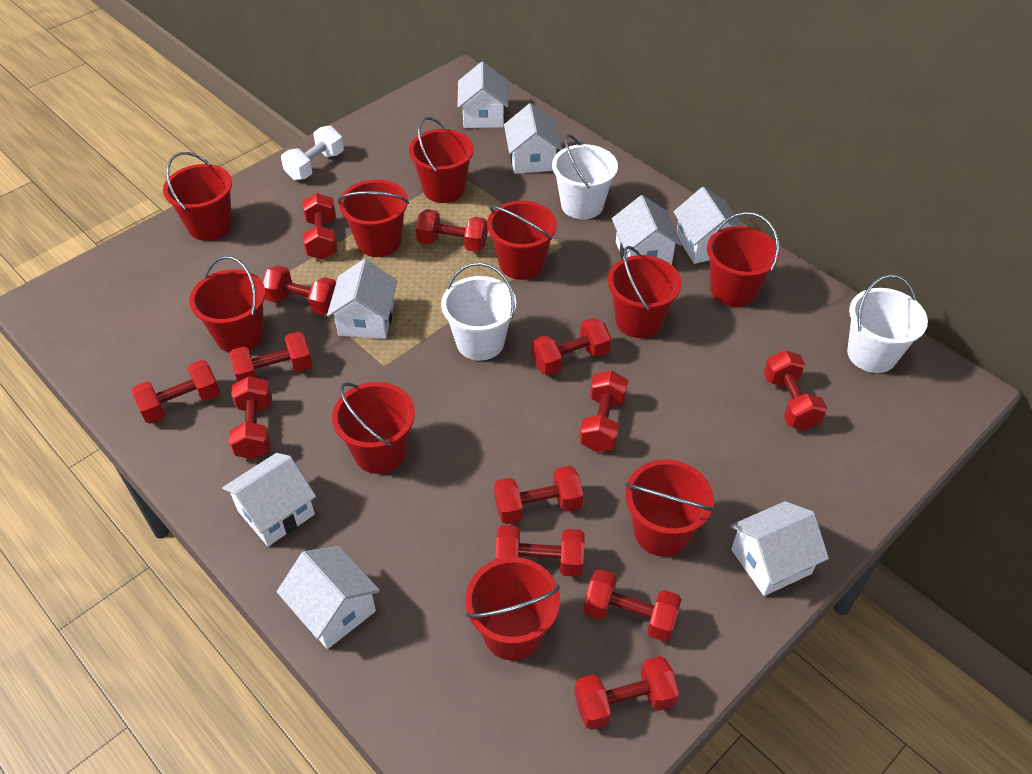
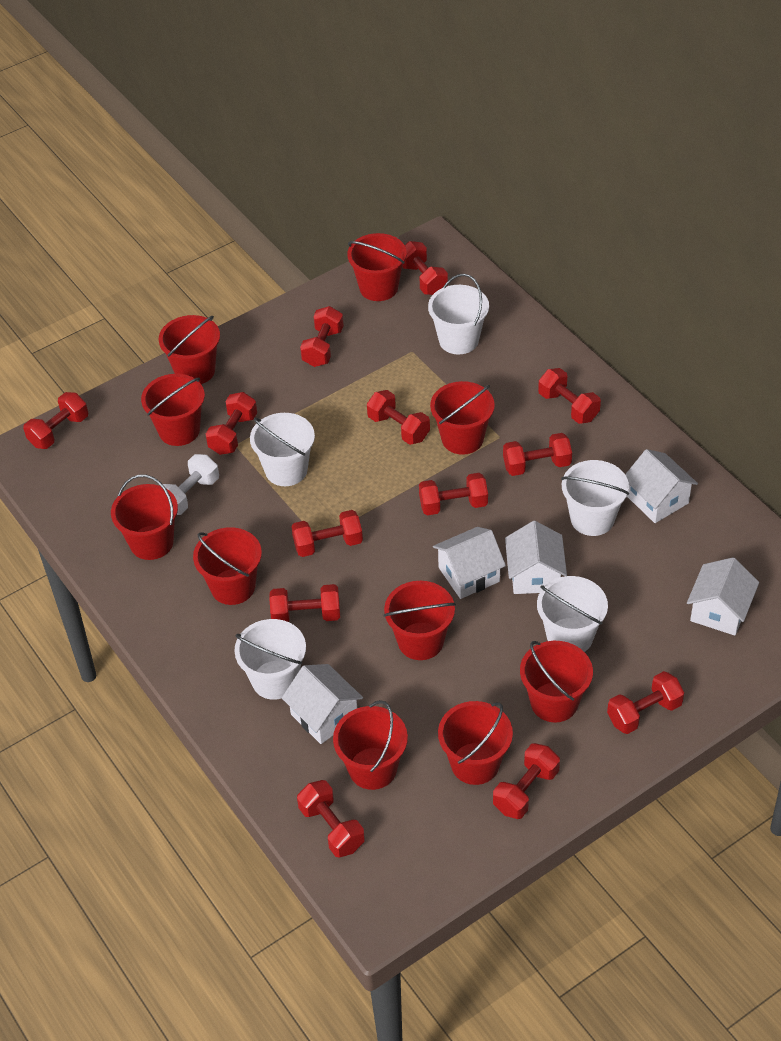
white bucket: 3 -> 5
white house: 8 -> 5

